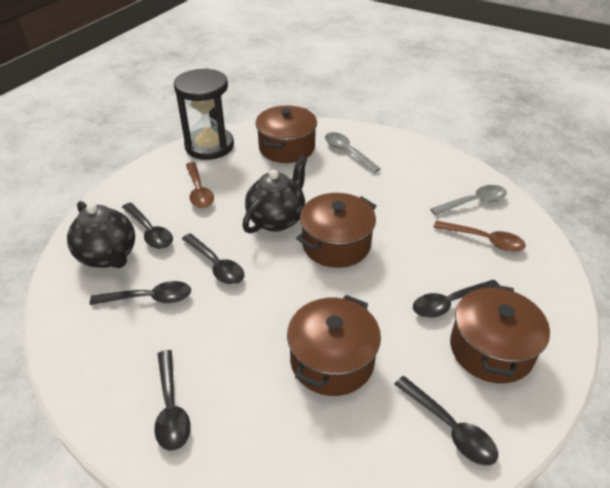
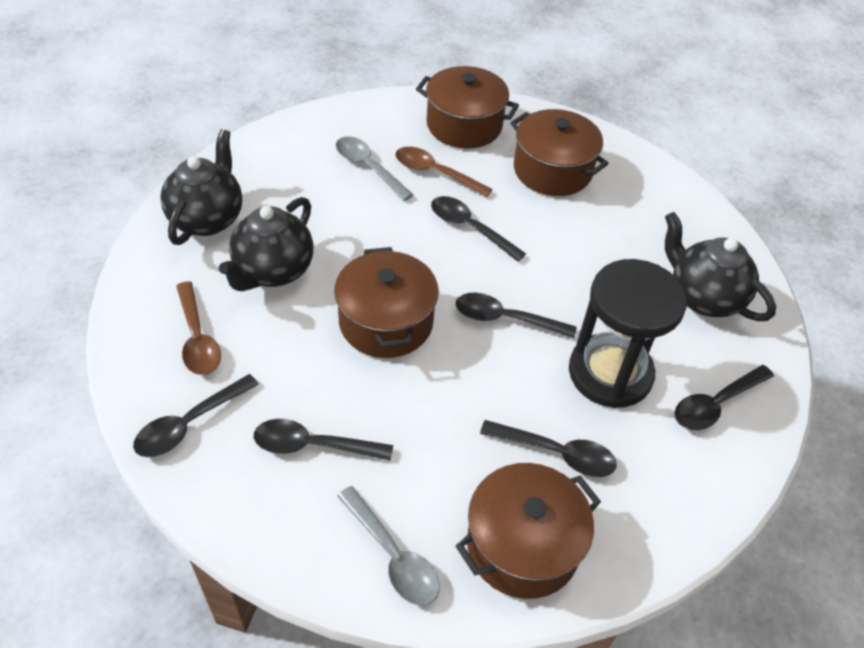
black teapot: 2 -> 3

